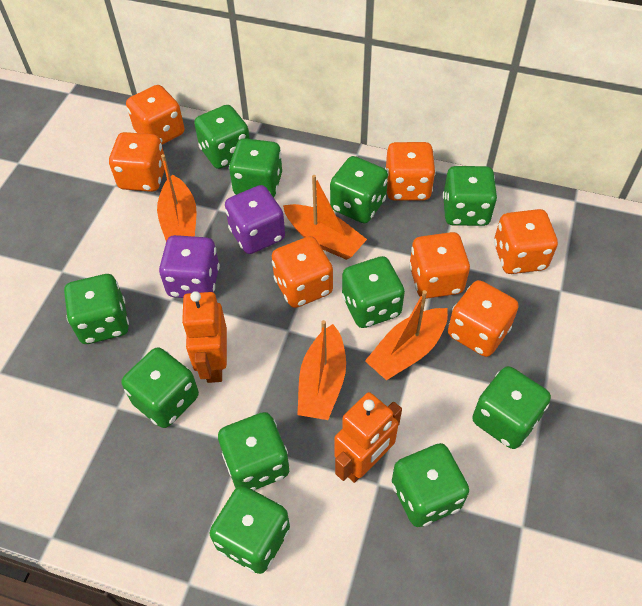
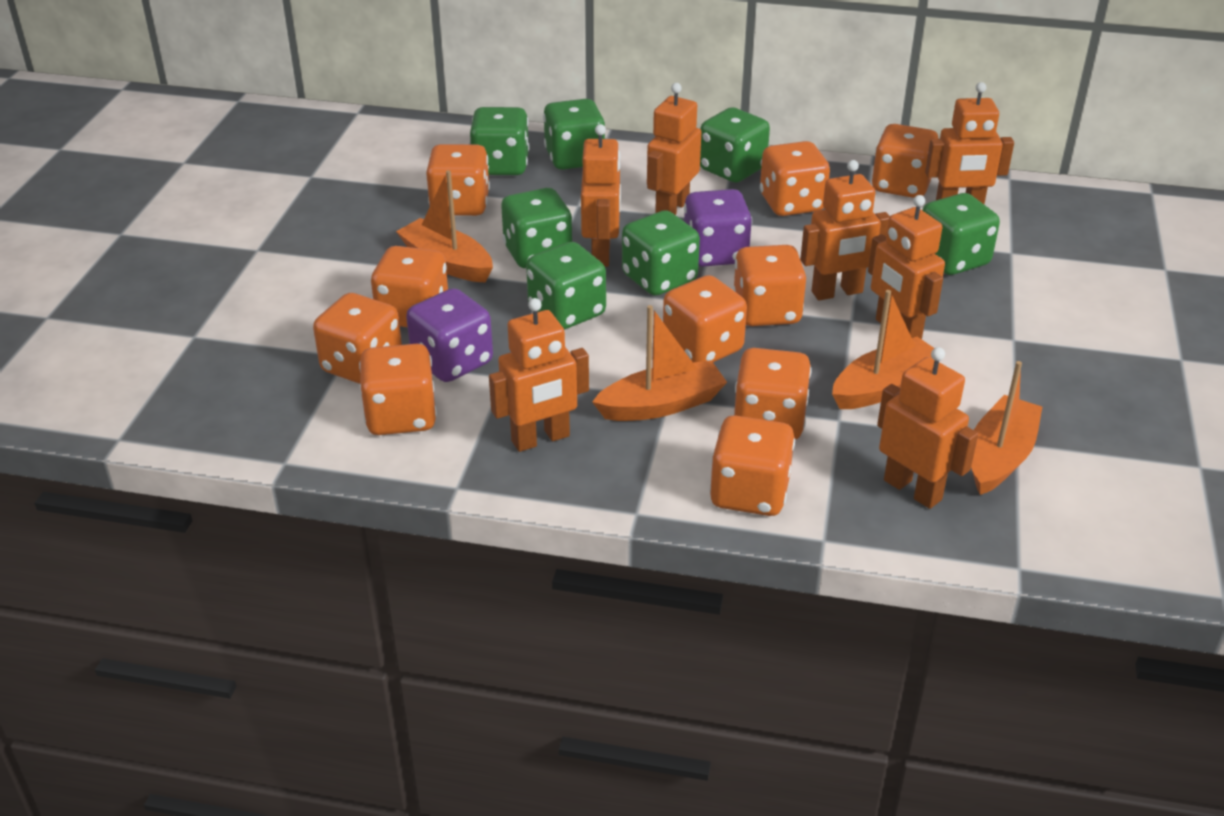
green dice: 11 -> 7
orange dice: 7 -> 10
orange robot: 2 -> 7

